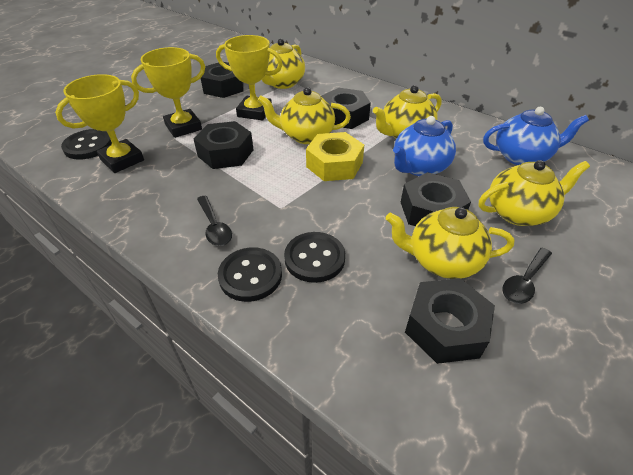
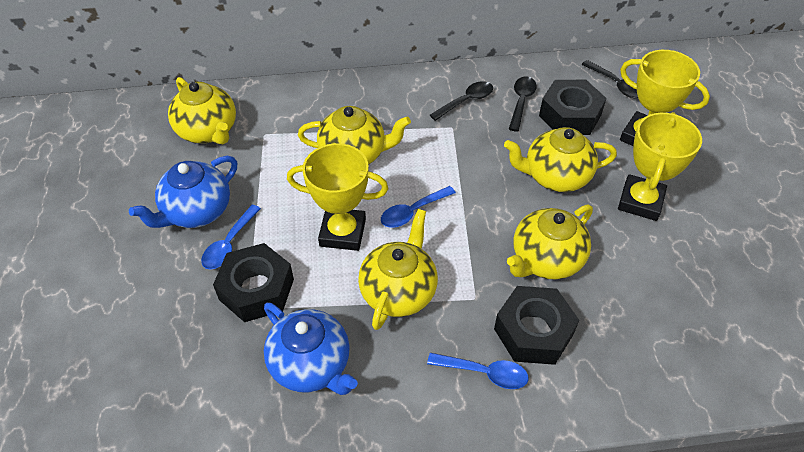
black button: 3 -> 0
black nut: 5 -> 3
black spoon: 2 -> 3
blue spoon: 0 -> 3
yellow nut: 1 -> 0

